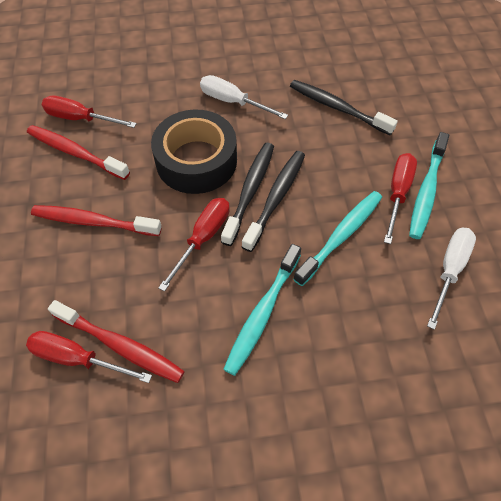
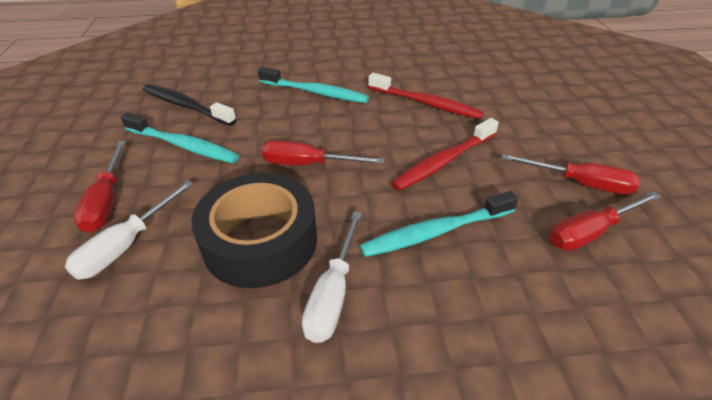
black toothbrush: 3 -> 1
red toothbrush: 3 -> 2

